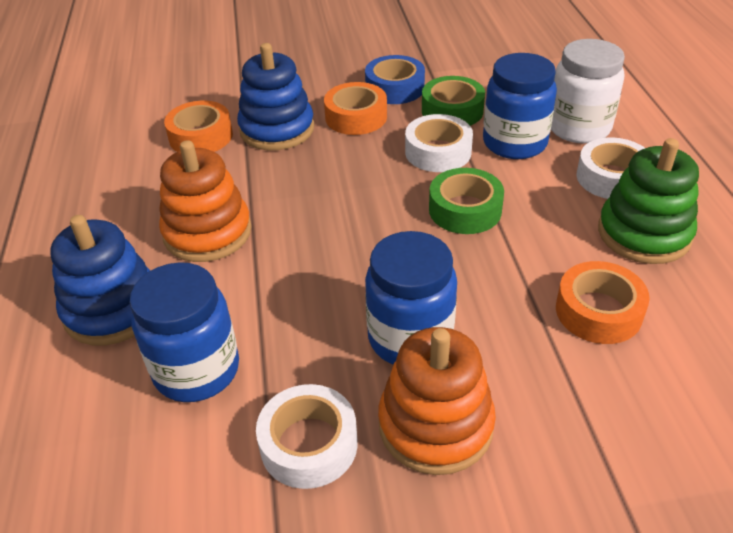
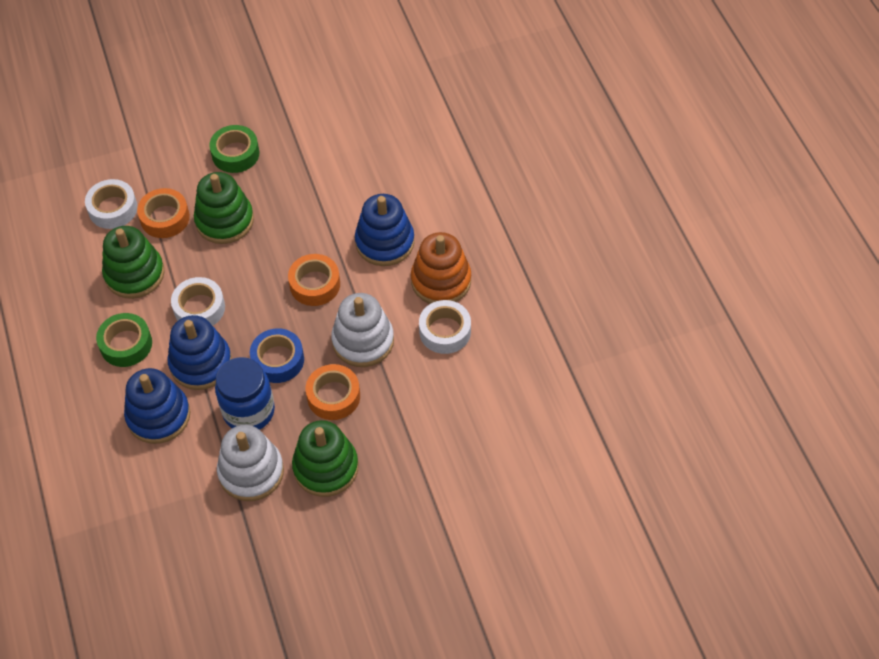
blue jar: 3 -> 1
blue stacking toy: 2 -> 3
green stacking toy: 1 -> 3
orange stacking toy: 2 -> 1
white jar: 1 -> 0
white stacking toy: 0 -> 2

